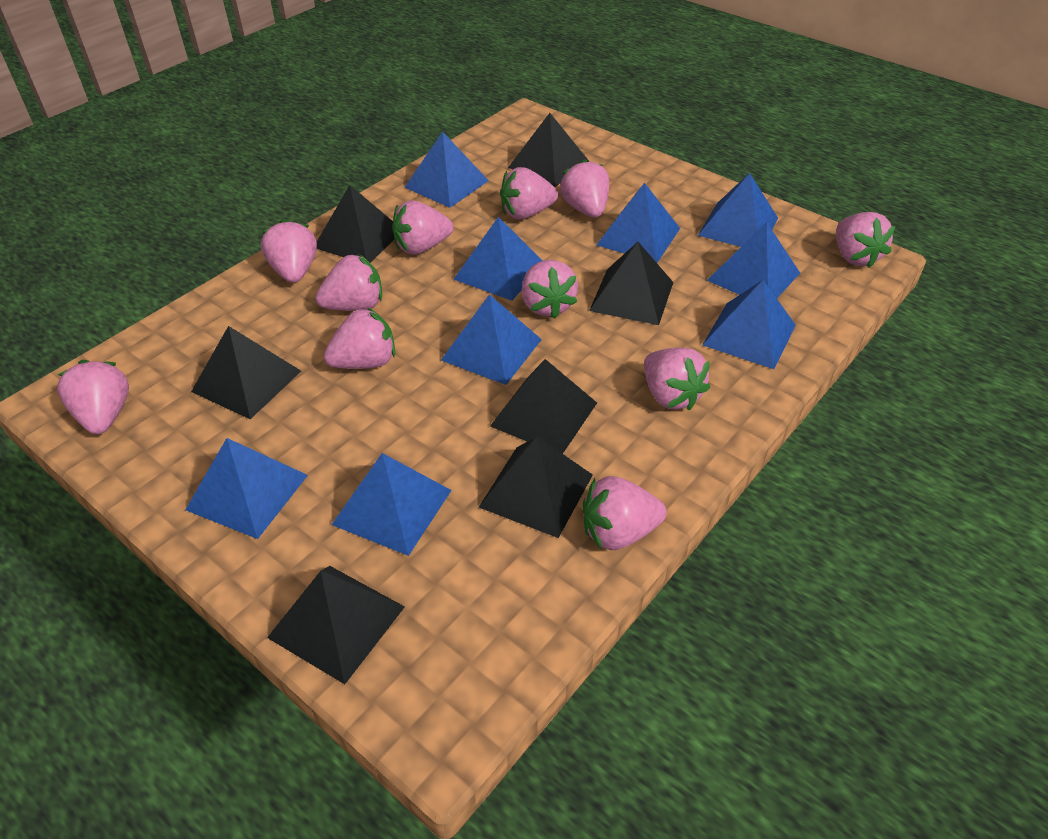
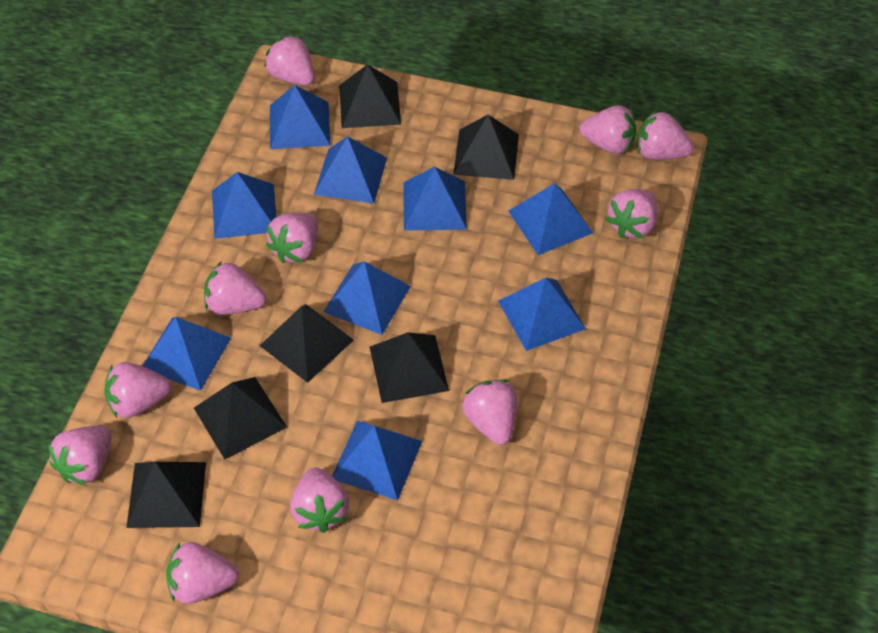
black pyramid: 7 -> 6

